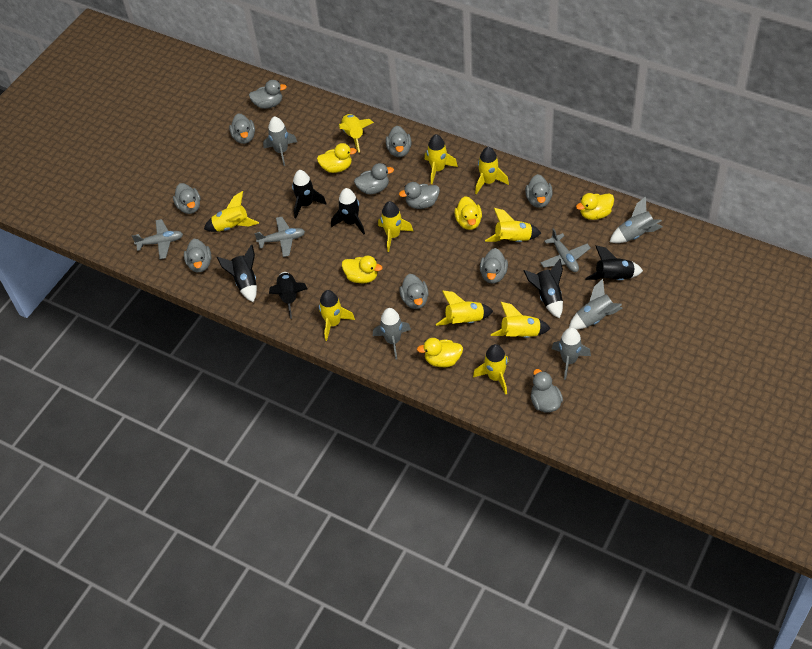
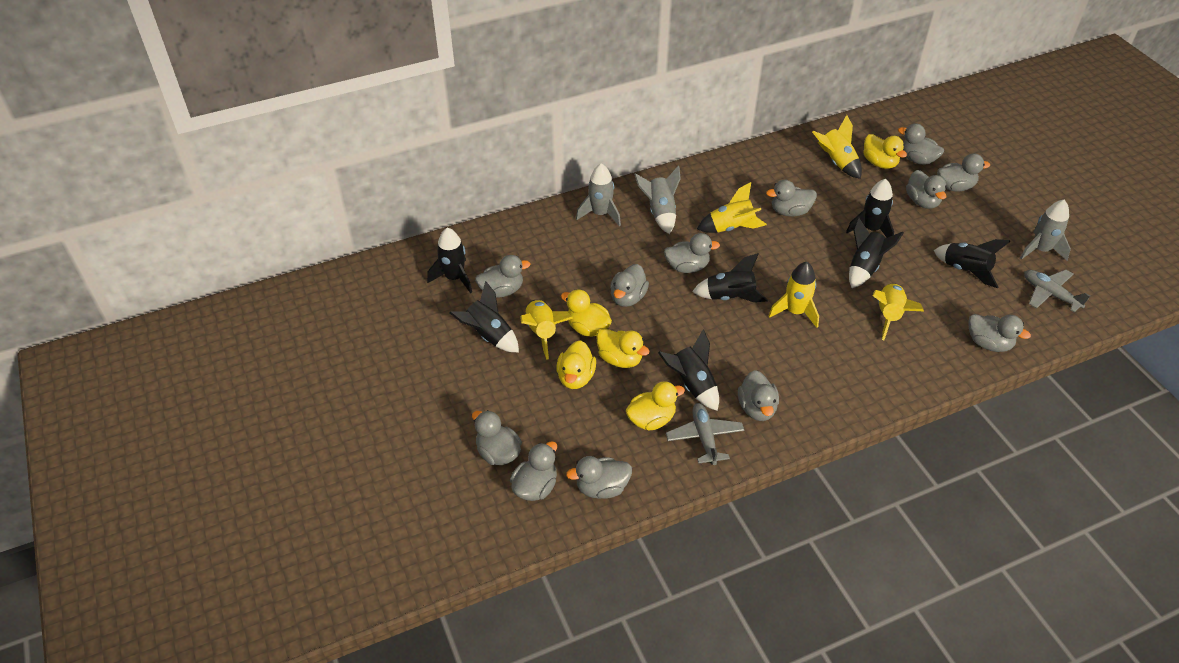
black rocket: 6 -> 7
grey duck: 11 -> 12
grey plane: 3 -> 2
grey rocket: 5 -> 3
yellow rocket: 10 -> 5

